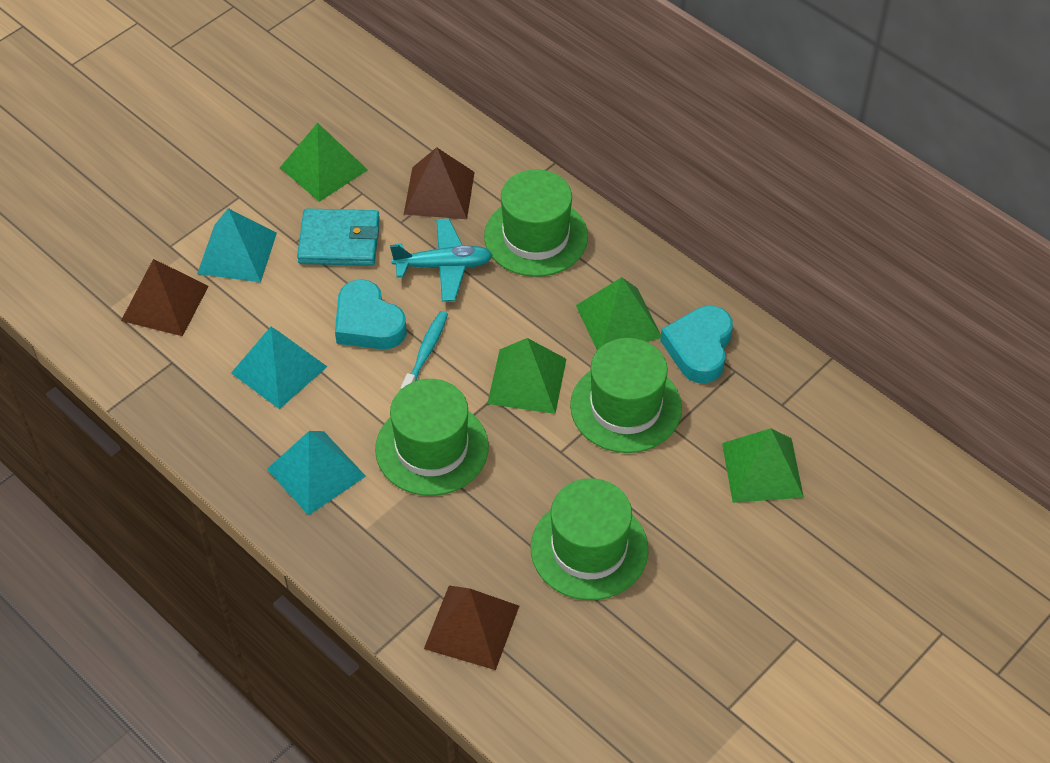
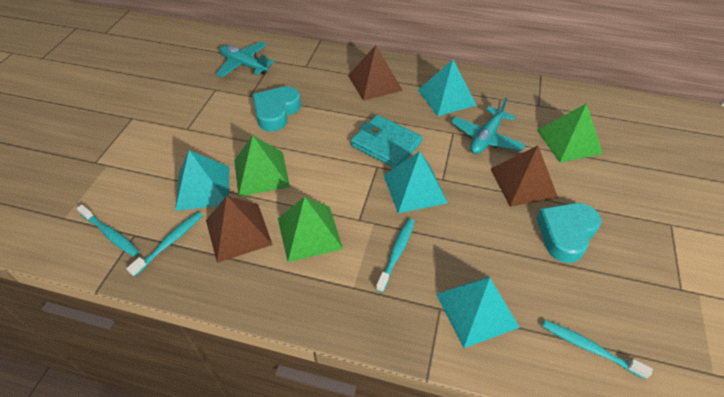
green hat: 4 -> 0
green pyramid: 4 -> 3
turquoise plane: 1 -> 2
turquoise pyramid: 3 -> 4
turquoise toothbrush: 1 -> 4

